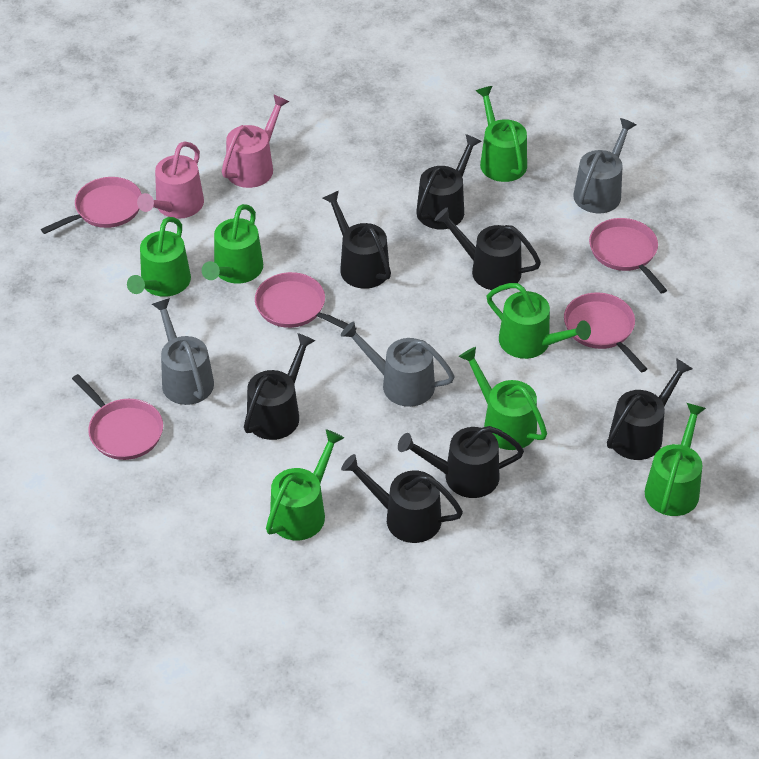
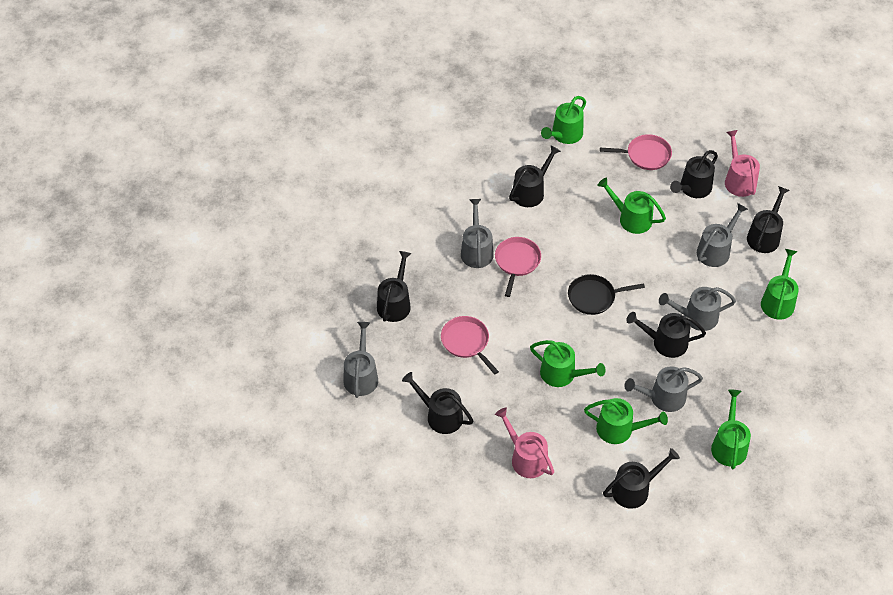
black pan: 0 -> 1
green watering can: 7 -> 6
grey watering can: 3 -> 5
pink pan: 5 -> 3

